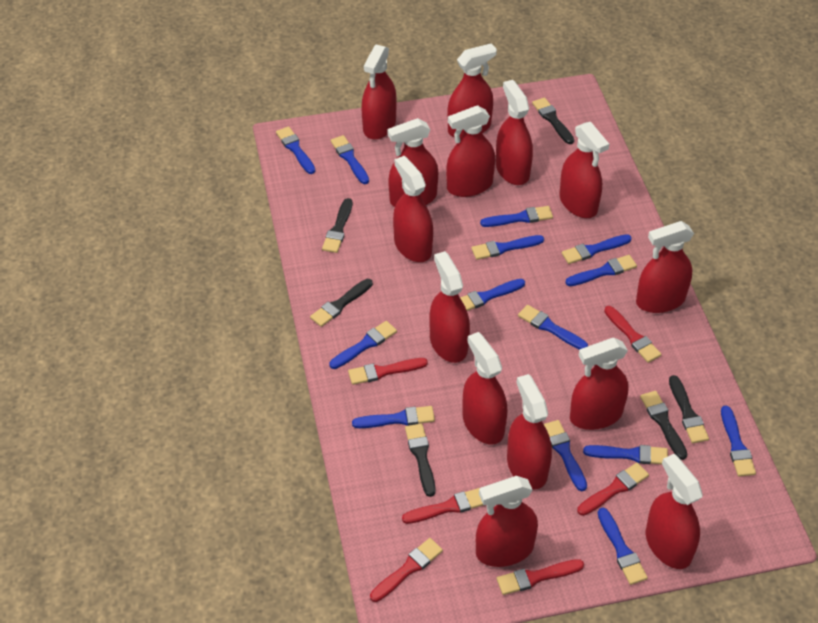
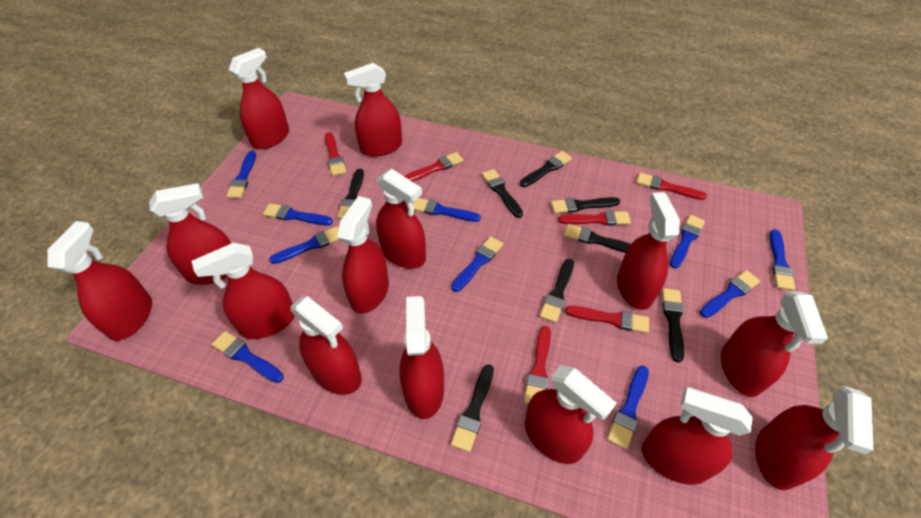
black brush: 6 -> 8
blue brush: 14 -> 10

